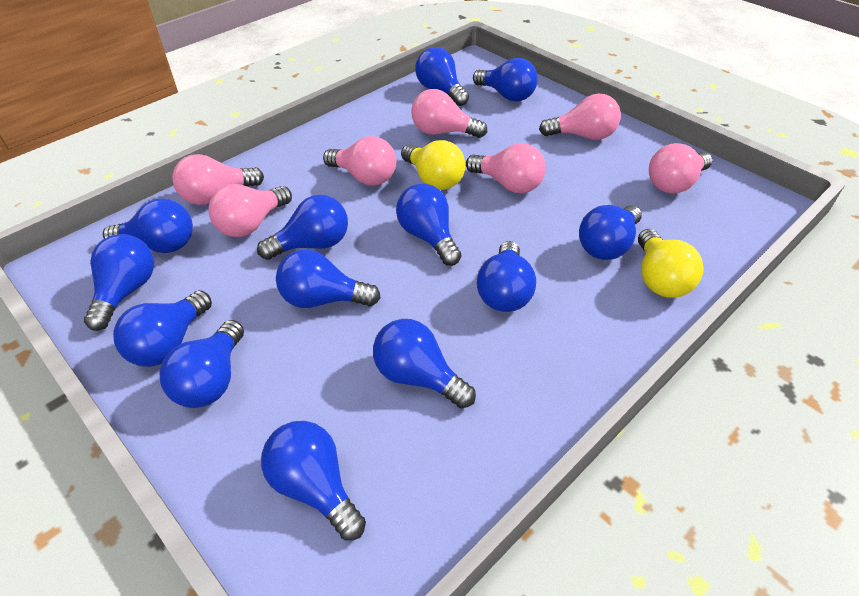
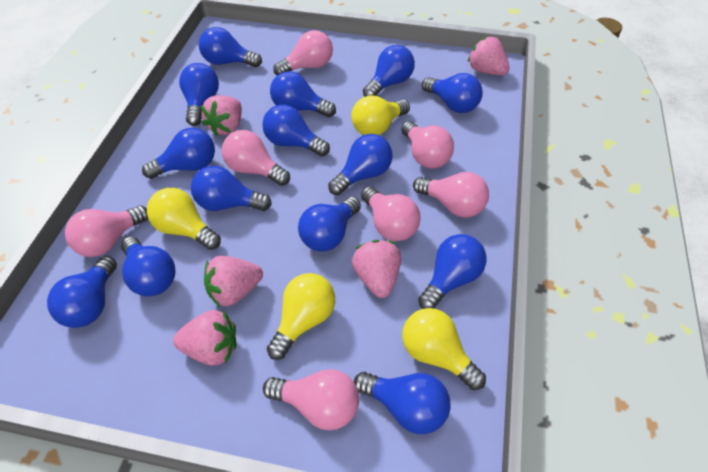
blue light bulb: 13 -> 14
pink strawberry: 0 -> 5
yellow light bulb: 2 -> 4

